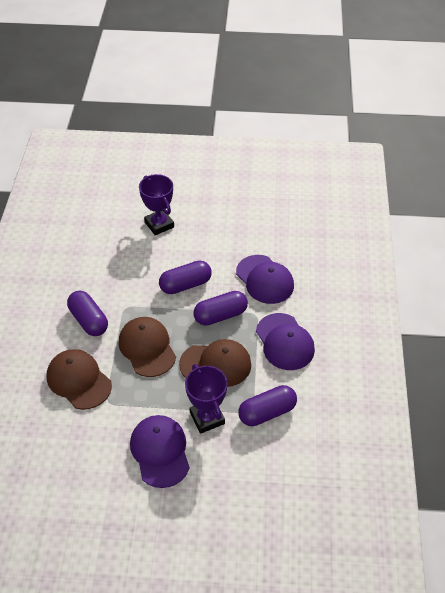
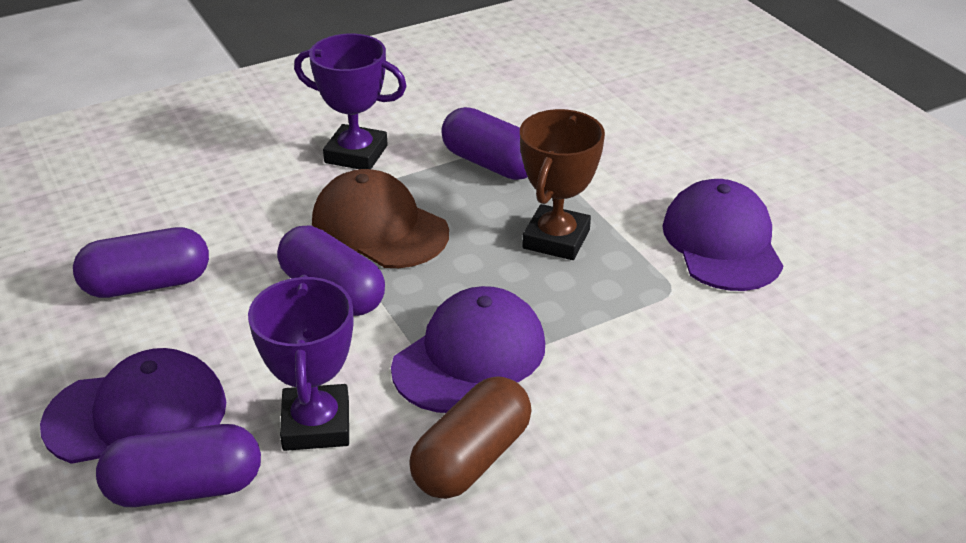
brown cap: 3 -> 1
brown capsule: 0 -> 1
brown trophy: 0 -> 1

